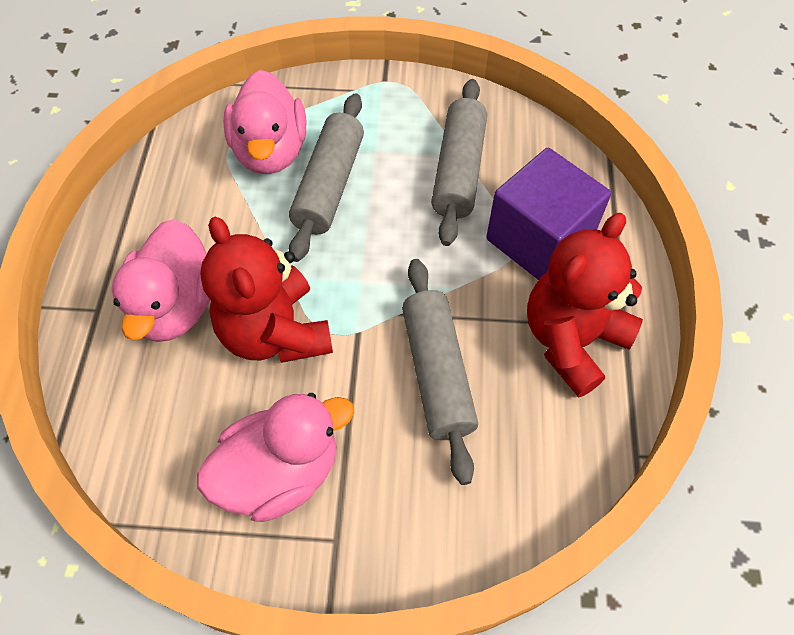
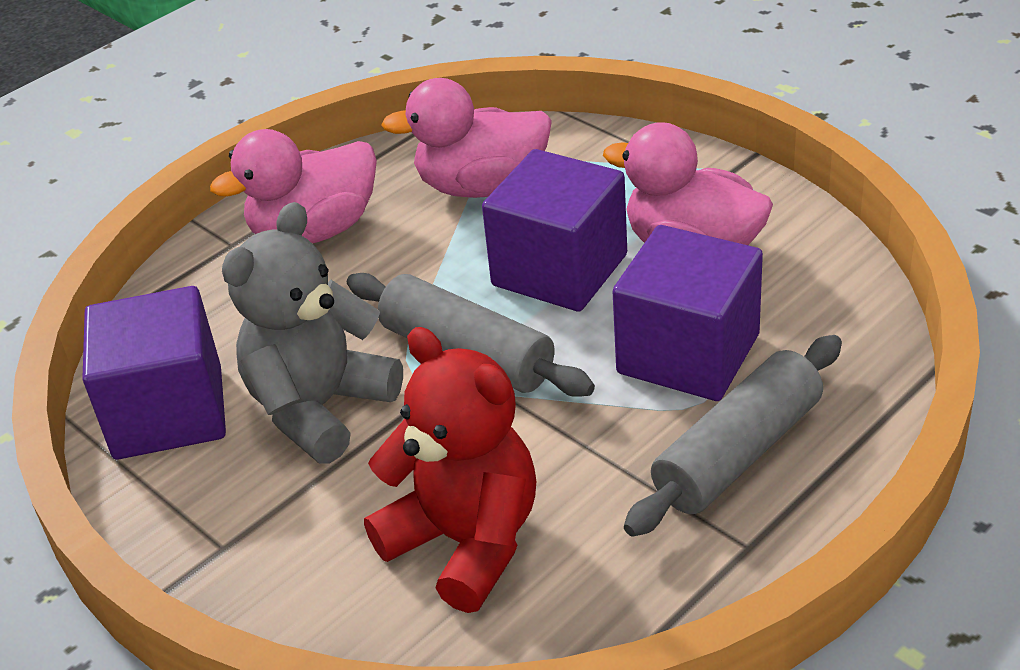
grey rolling pin: 3 -> 2
grey teddy bear: 0 -> 1
purple cube: 1 -> 3
red teddy bear: 2 -> 1

